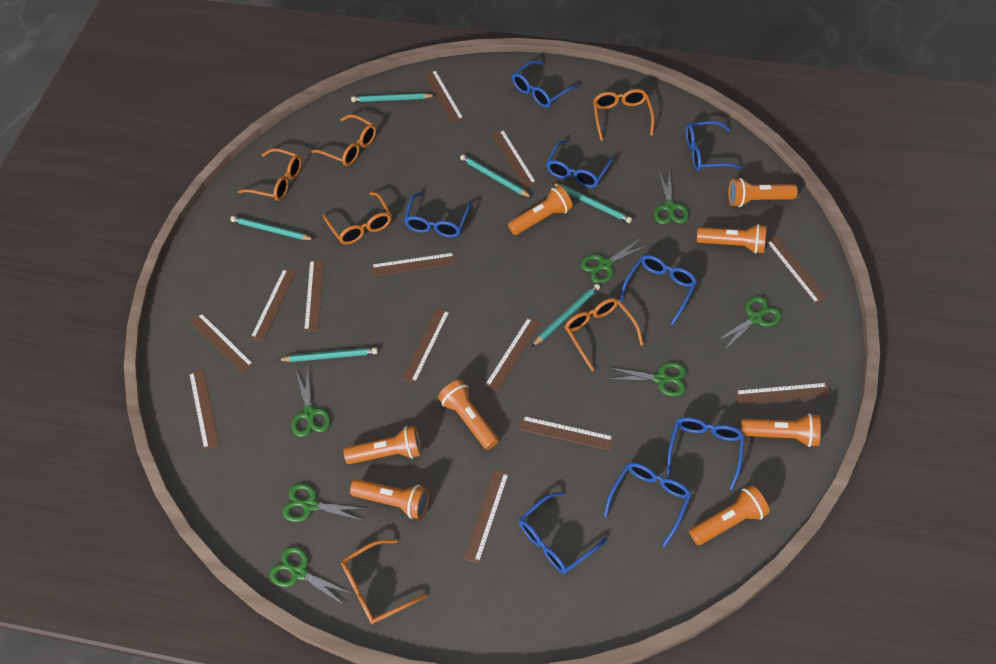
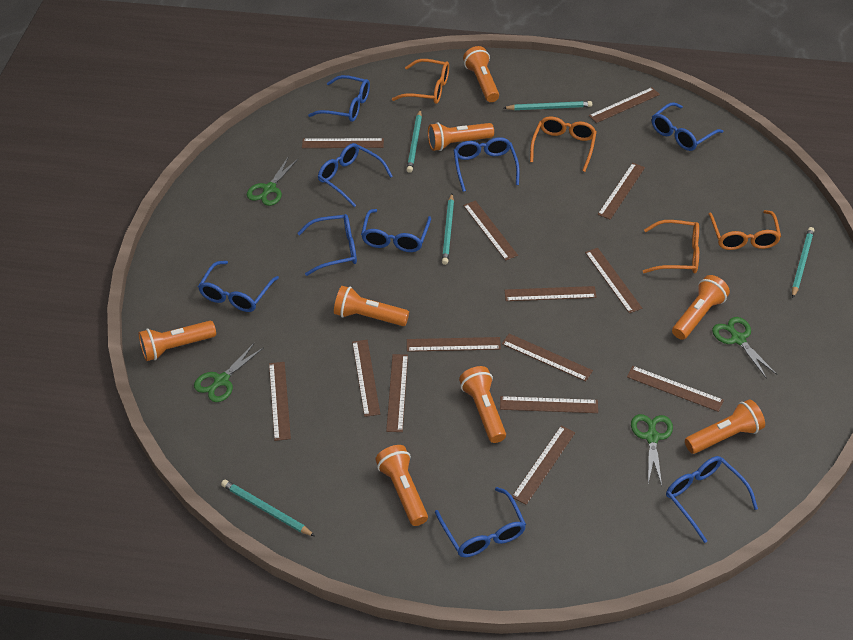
blue glasses: 8 -> 9
brown ruler: 13 -> 14
green scissors: 7 -> 4
orange glasses: 6 -> 4
turquoise pencil: 6 -> 5

